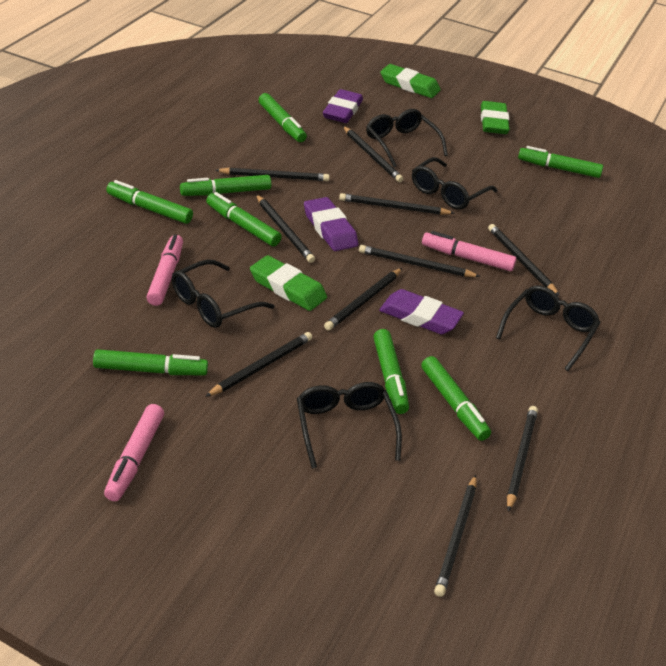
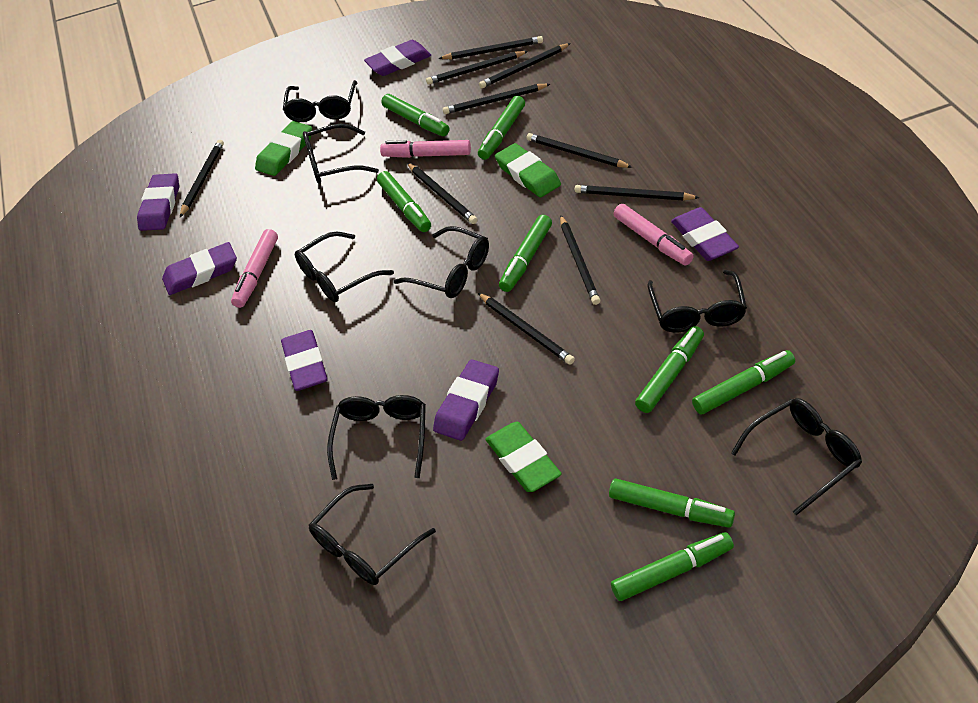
black glasses: 5 -> 8
purple eraser: 3 -> 6

